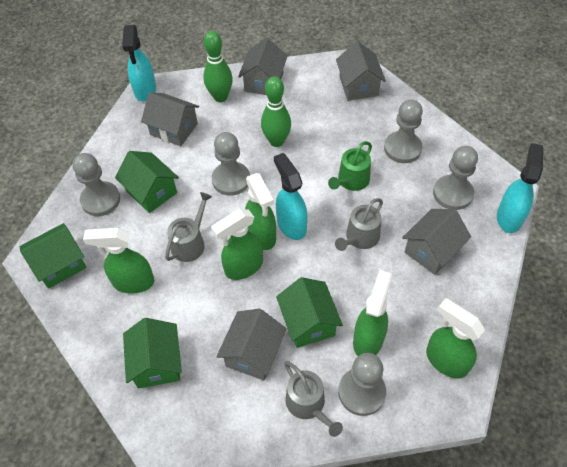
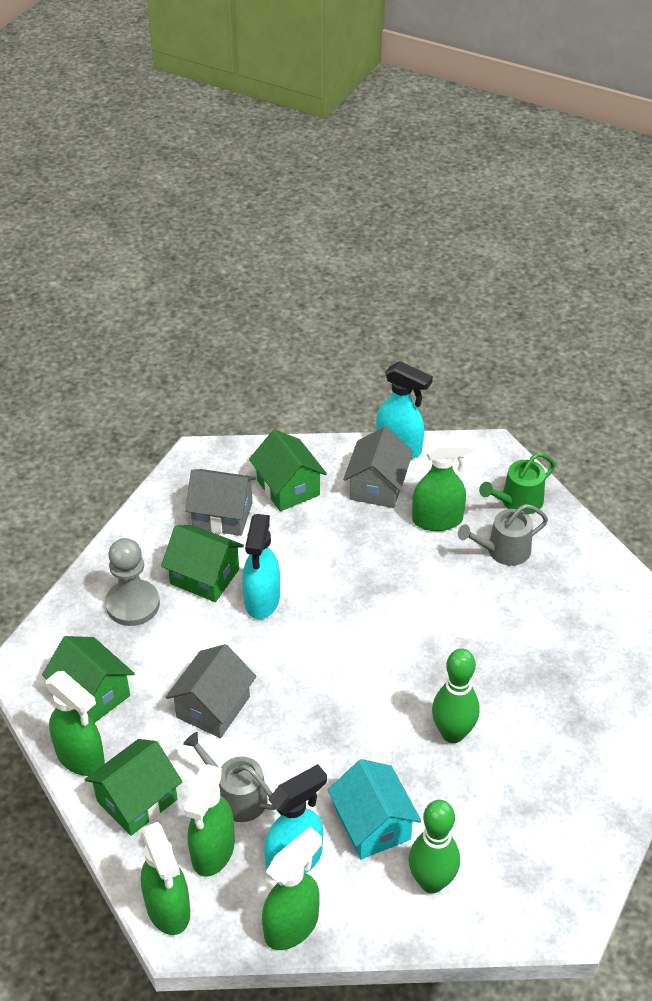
grey house: 5 -> 3
grey pawn: 5 -> 1
grey watering can: 3 -> 2
turquoise house: 0 -> 1

